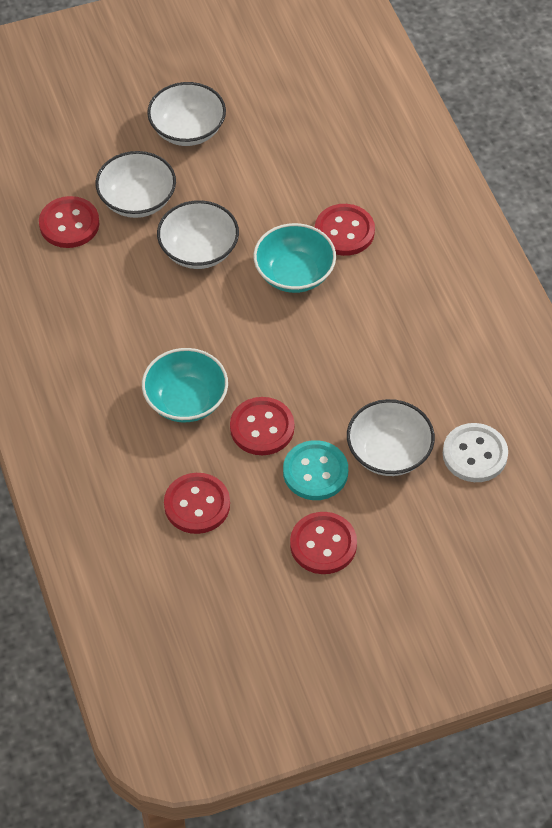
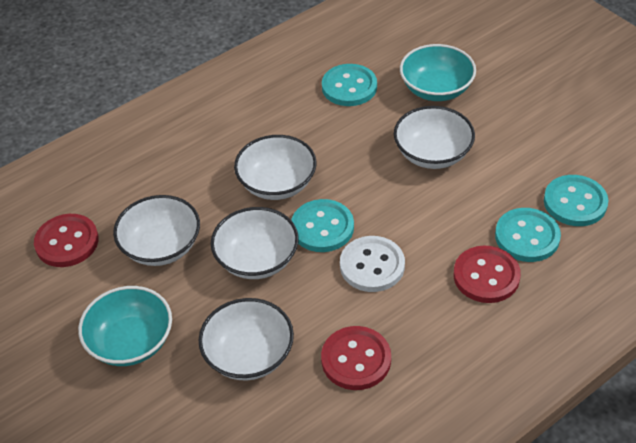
red button: 5 -> 3
turquoise button: 1 -> 4
white bowl: 4 -> 5

